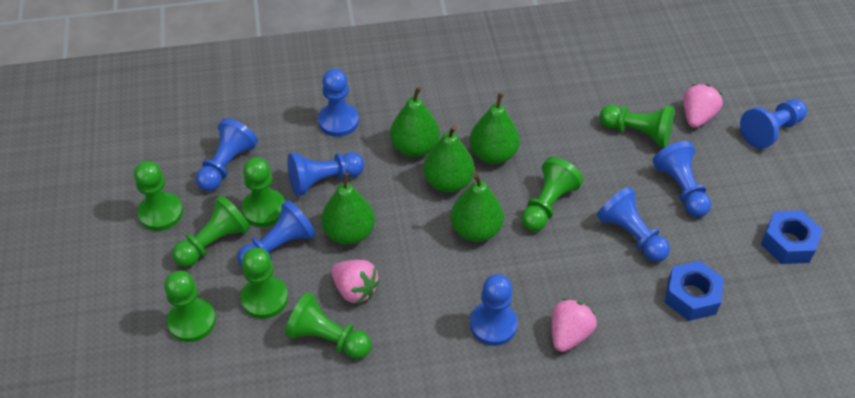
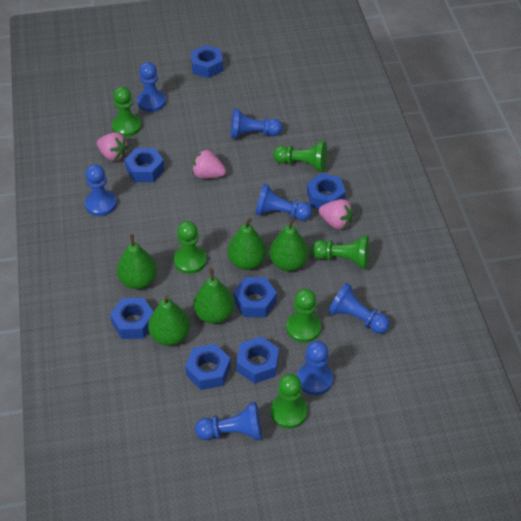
blue nut: 2 -> 7
blue pawn: 8 -> 7
green pawn: 8 -> 6

